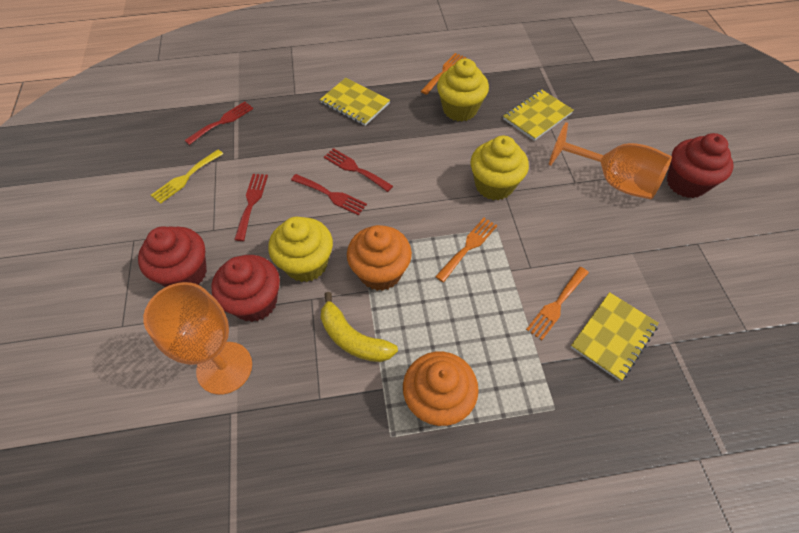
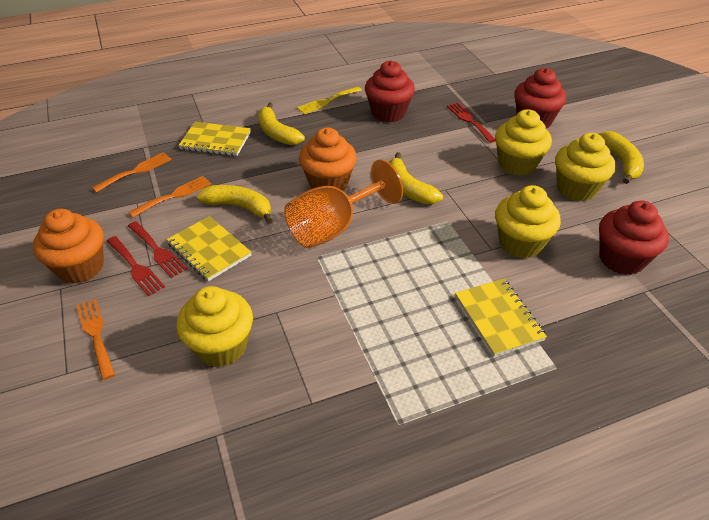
orange goblet: 2 -> 1
red fork: 4 -> 3
yellow banana: 1 -> 4
yellow cupcake: 3 -> 4

